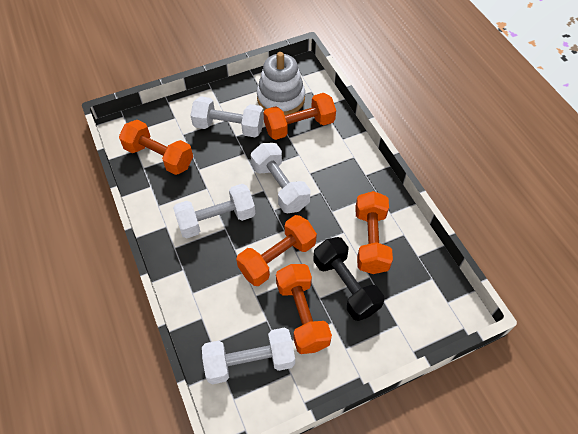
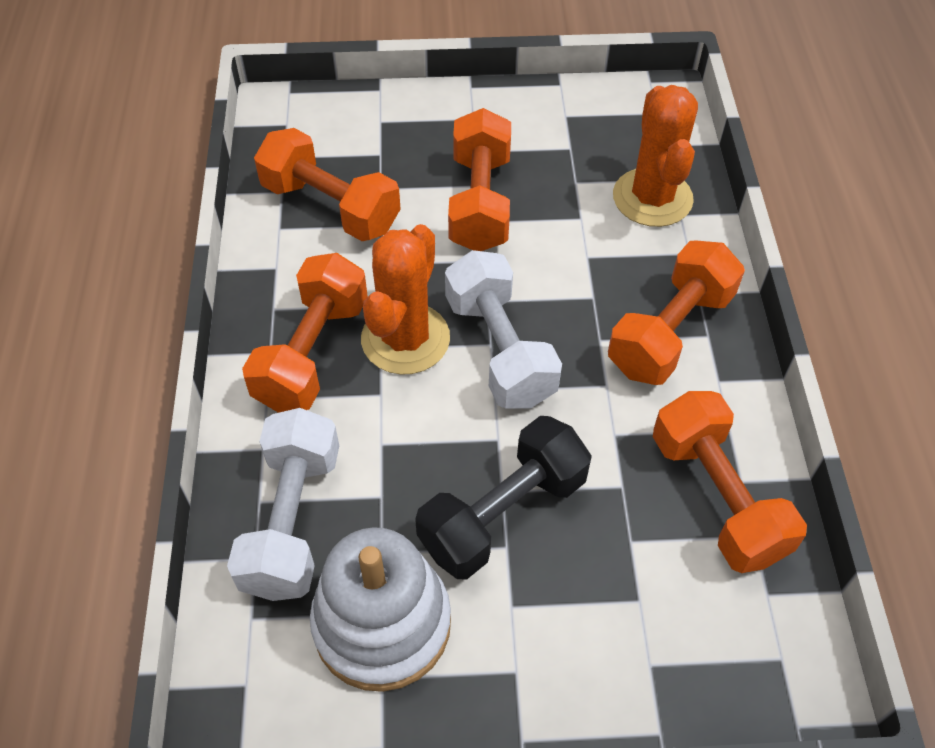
orange cactus: 0 -> 2
white dumbbell: 4 -> 2

